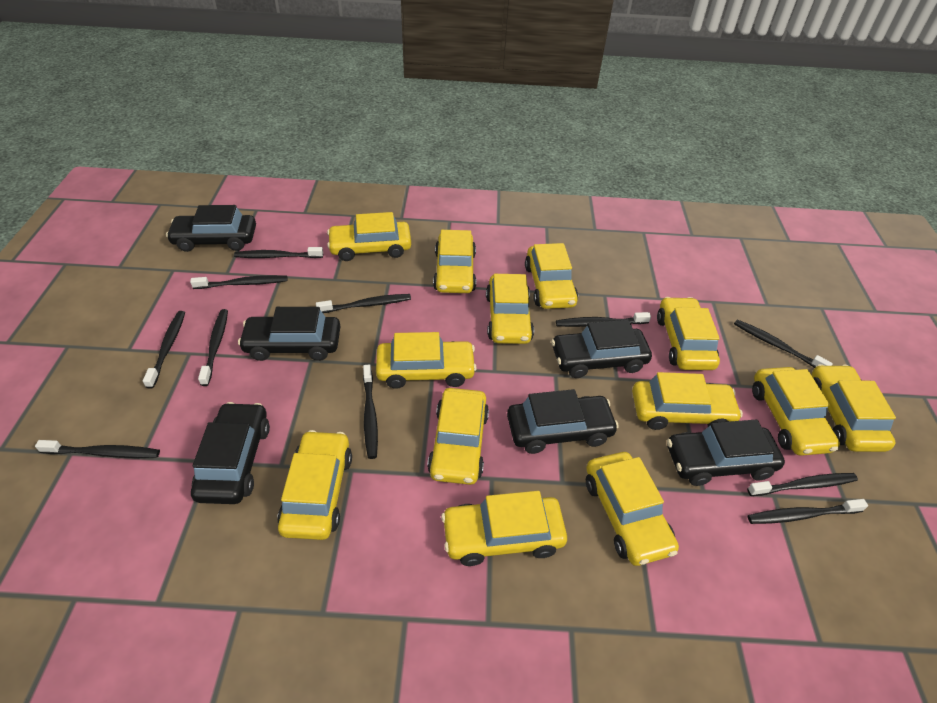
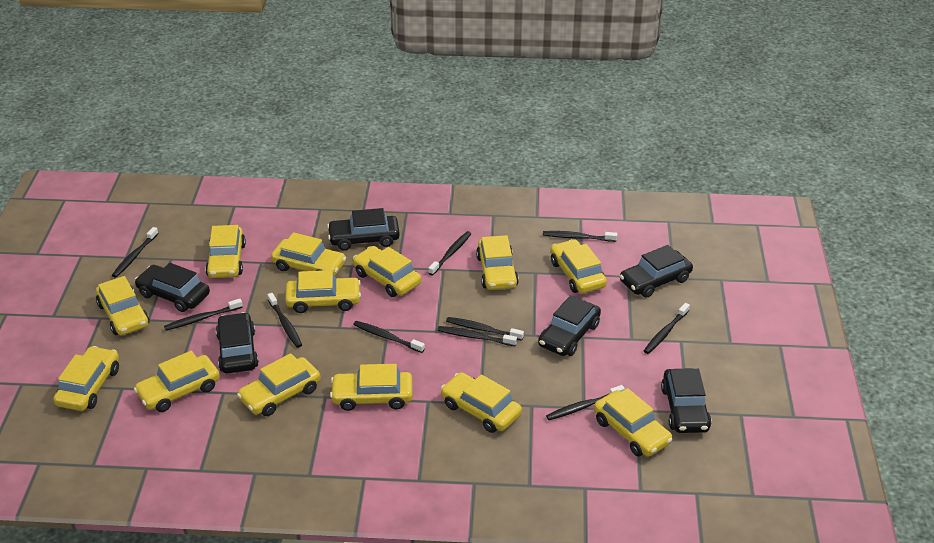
black toothbrush: 11 -> 10

